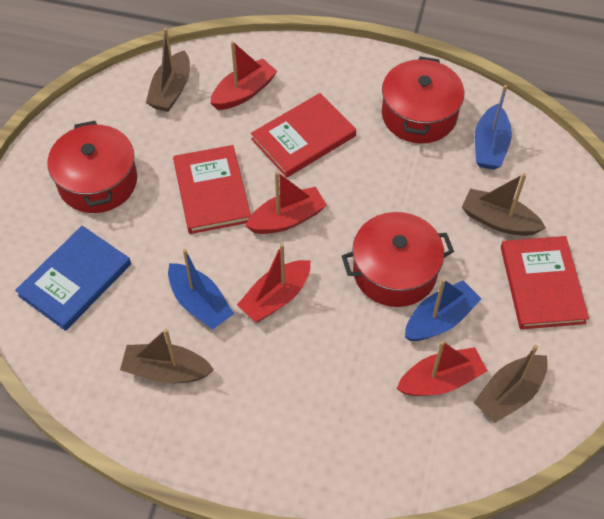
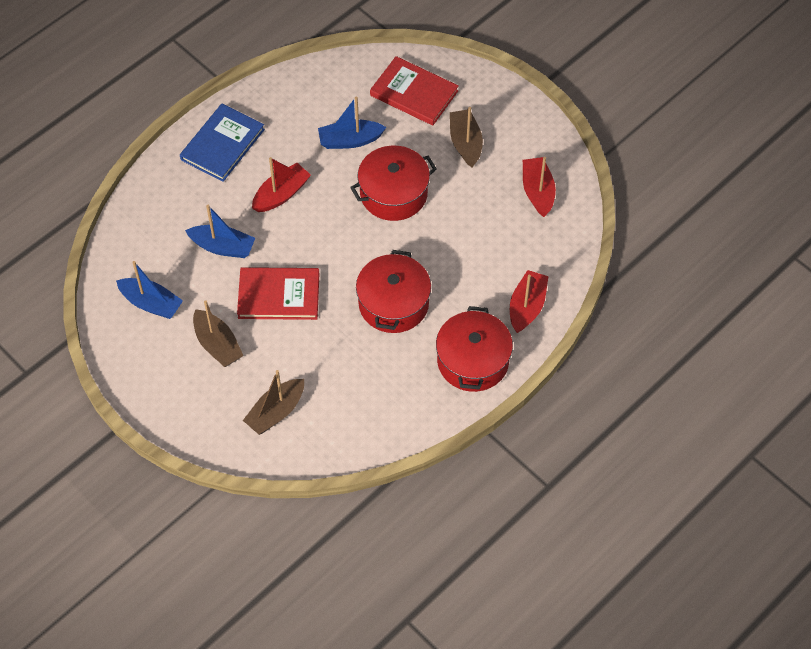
brown boat: 4 -> 3
red boat: 4 -> 3
red book: 3 -> 2

